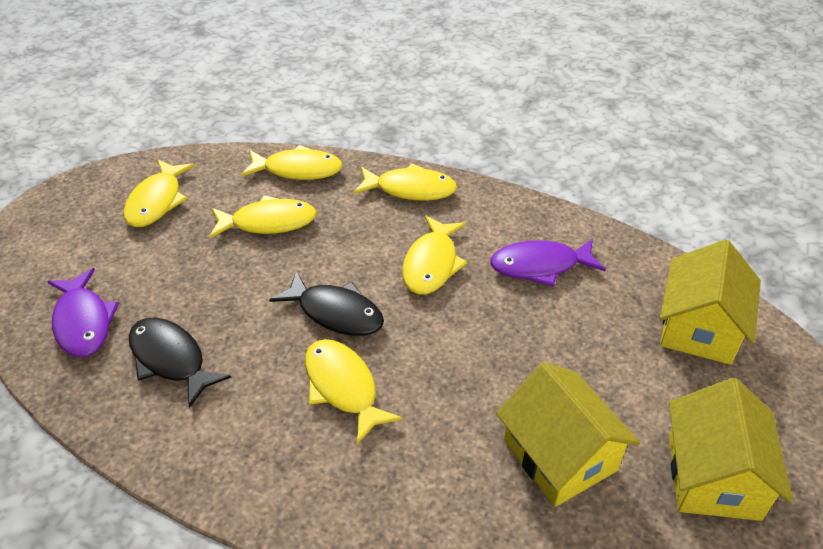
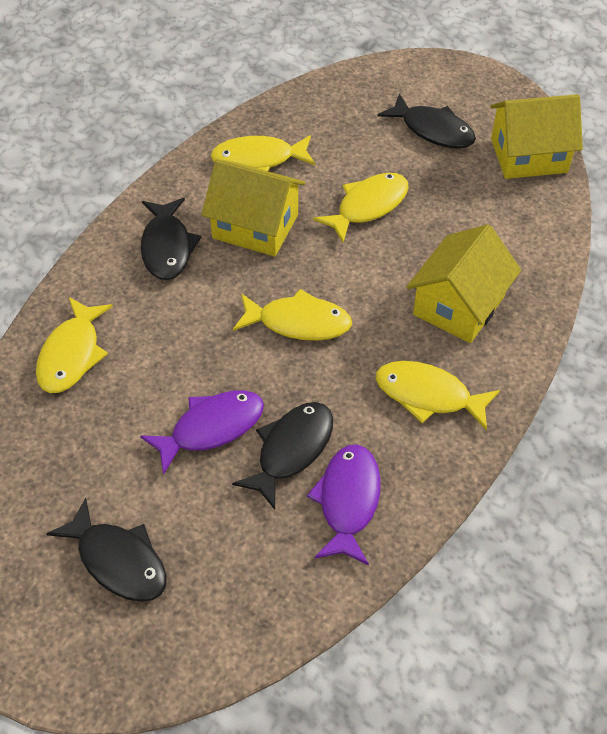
black fish: 2 -> 4
yellow fish: 6 -> 5

